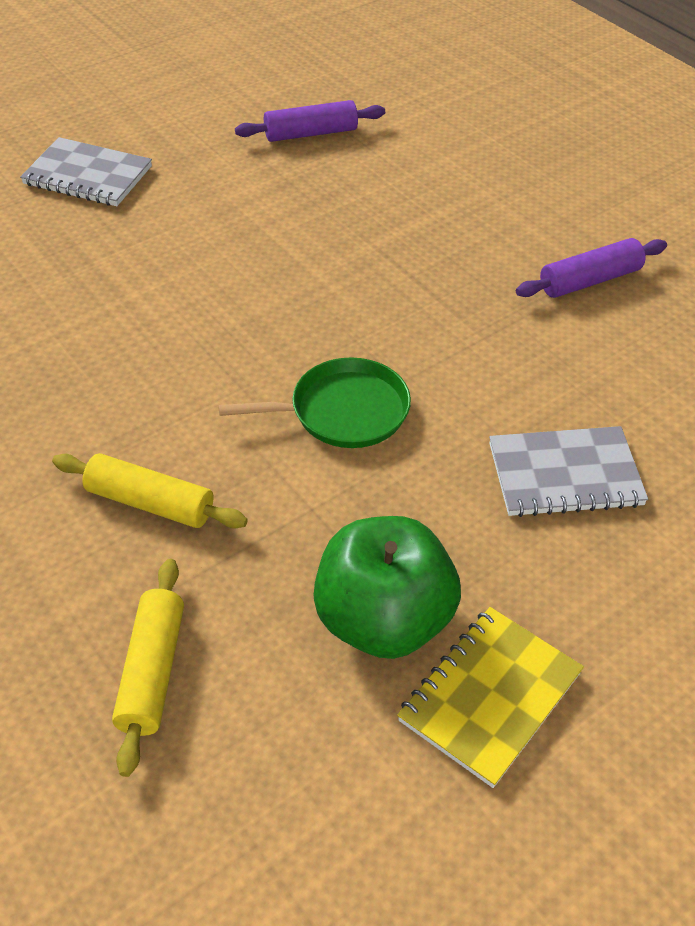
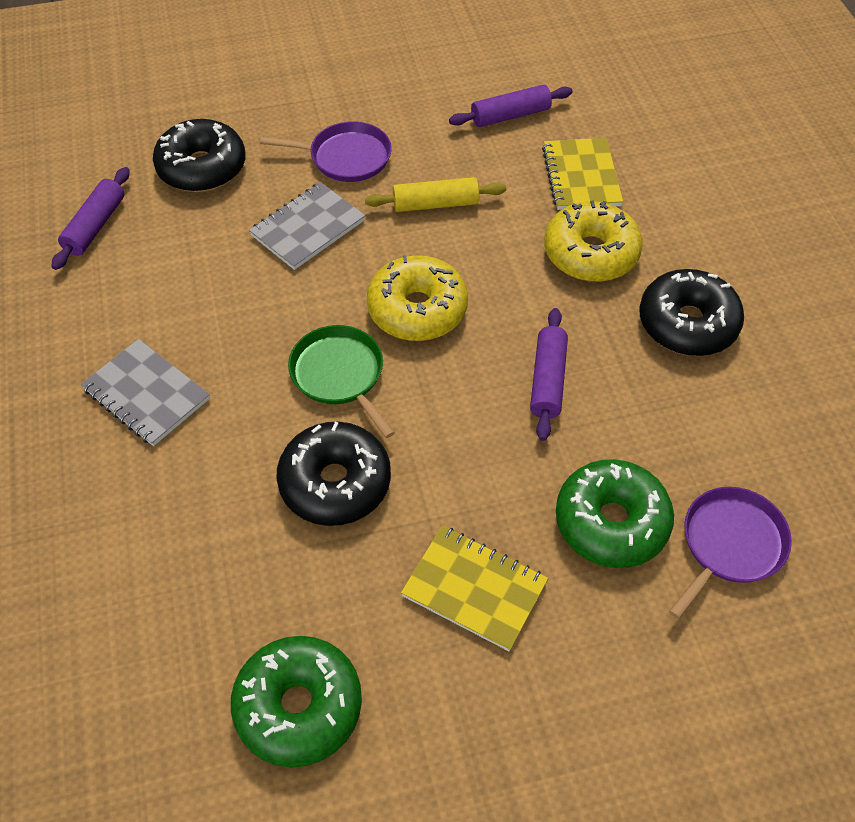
black donut: 0 -> 3
green apple: 1 -> 0
green donut: 0 -> 2
purple pan: 0 -> 2
purple rolling pin: 2 -> 3
yellow donut: 0 -> 2
yellow notebook: 1 -> 2
yellow rolling pin: 2 -> 1

